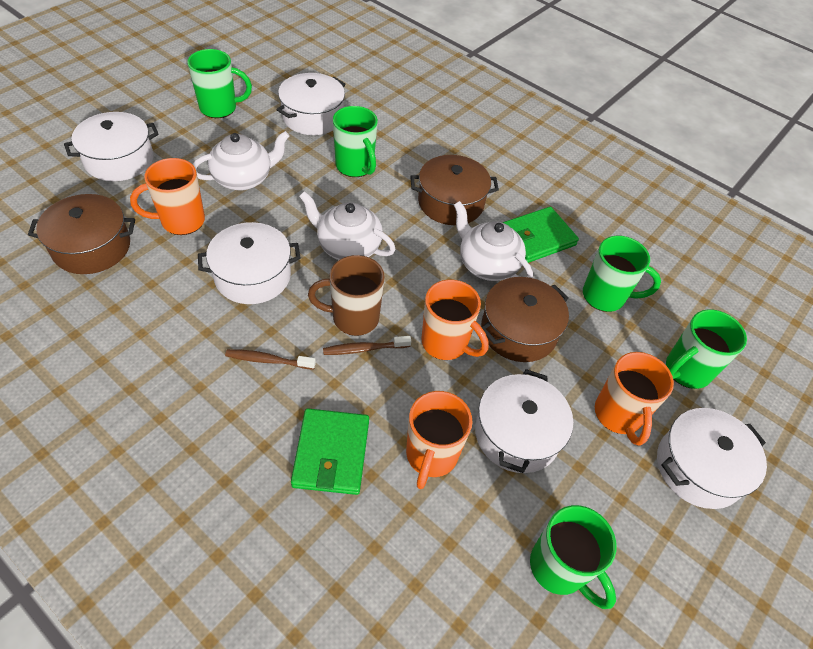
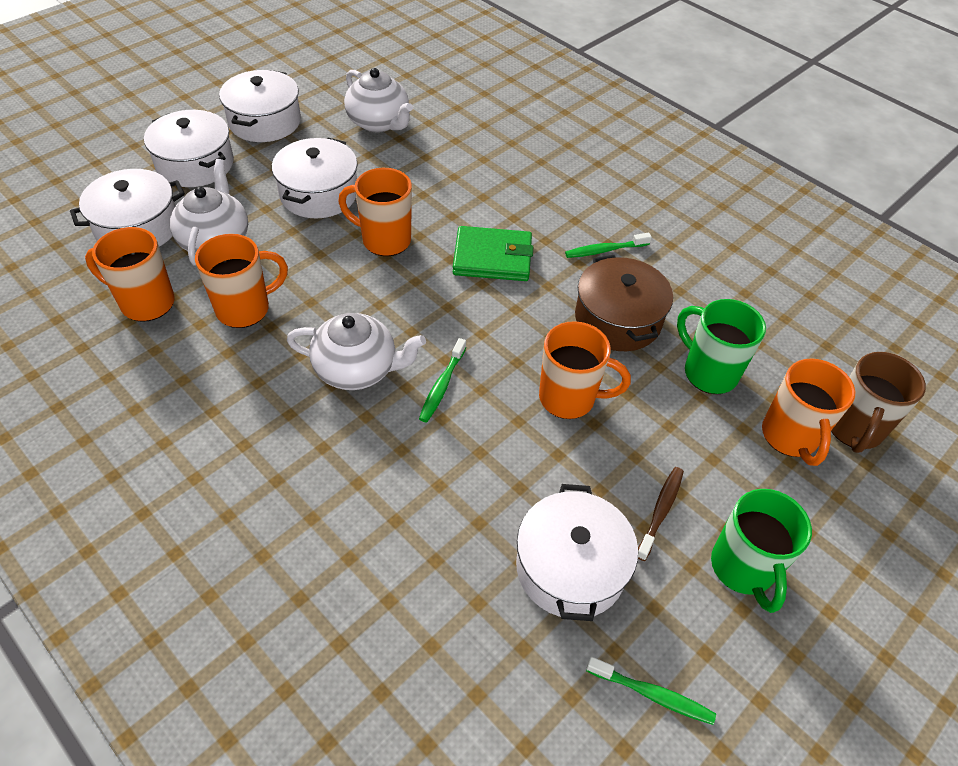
brown pot: 3 -> 1
brown toothbrush: 2 -> 1
green mug: 5 -> 2
green toothbrush: 0 -> 3
green wallet: 2 -> 1
orange mug: 4 -> 5

